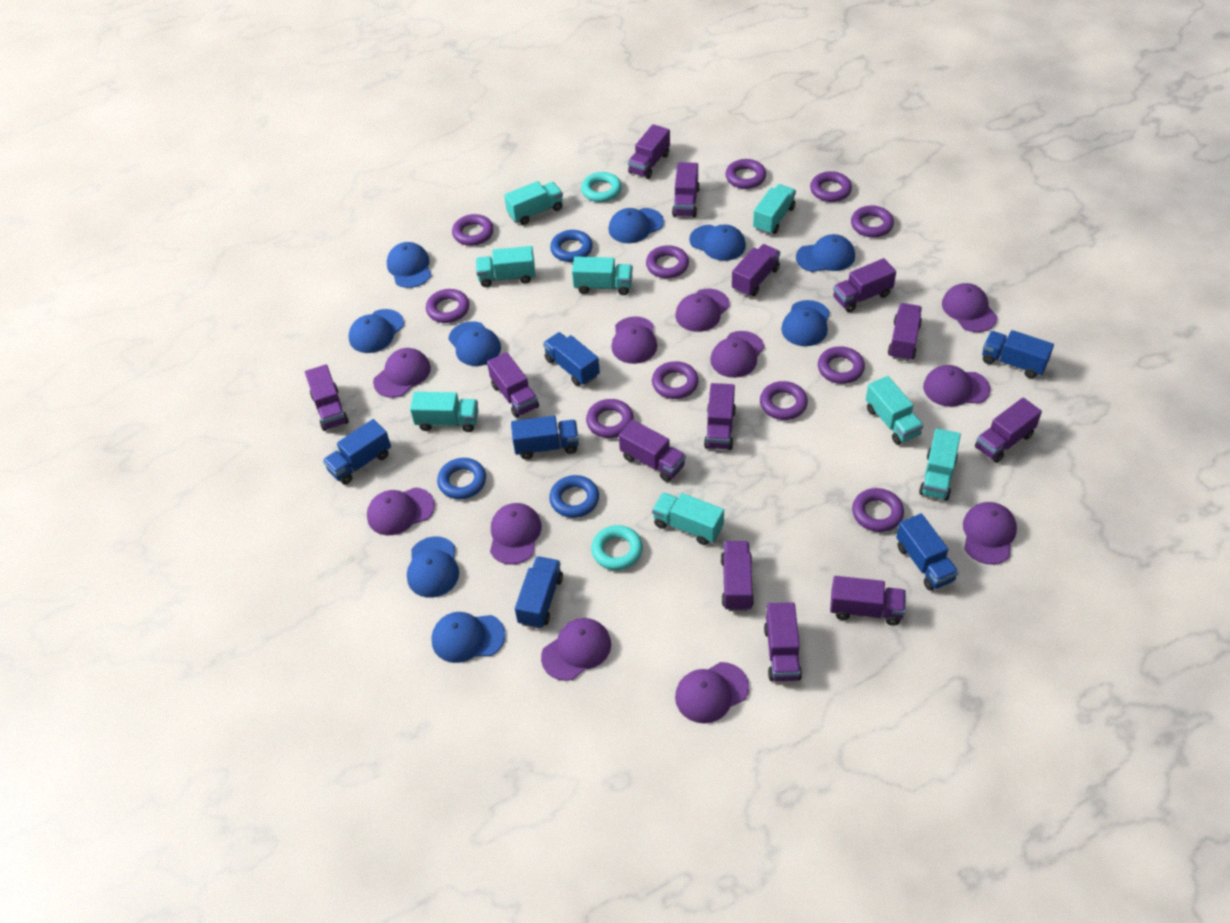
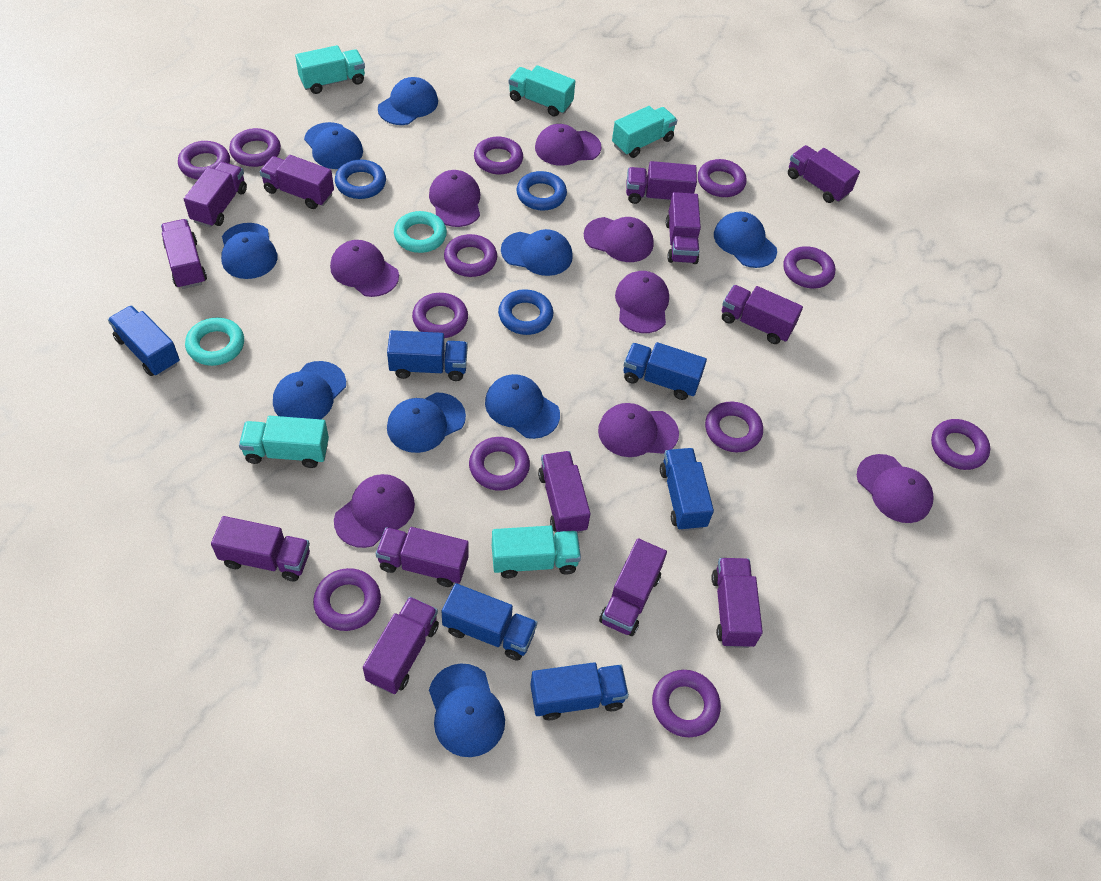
purple cap: 11 -> 8
purple ring: 11 -> 12
turquoise truck: 8 -> 5

